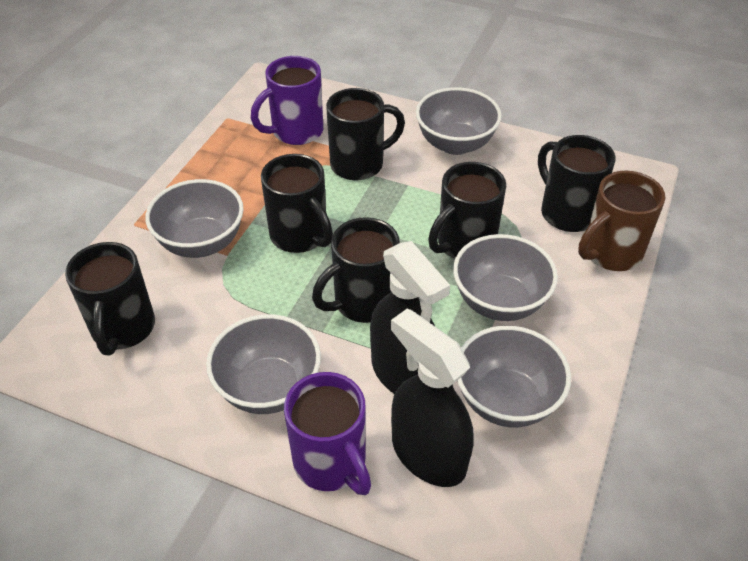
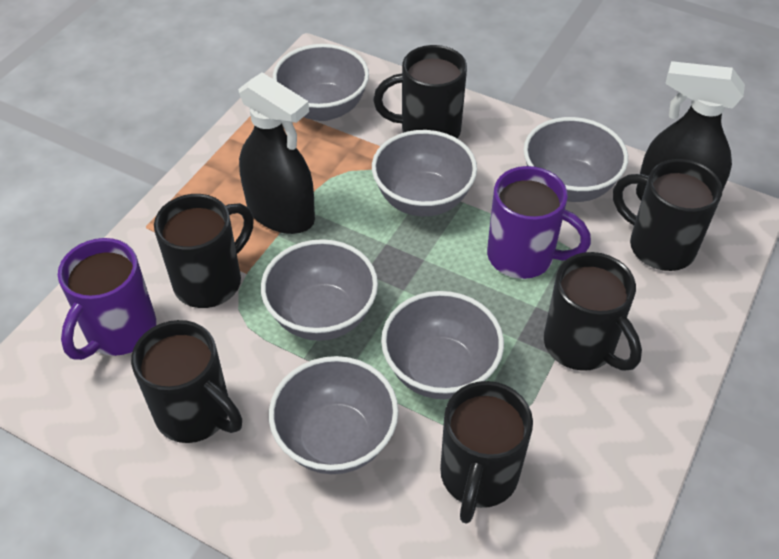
brown mug: 1 -> 0
grey bowl: 5 -> 6

